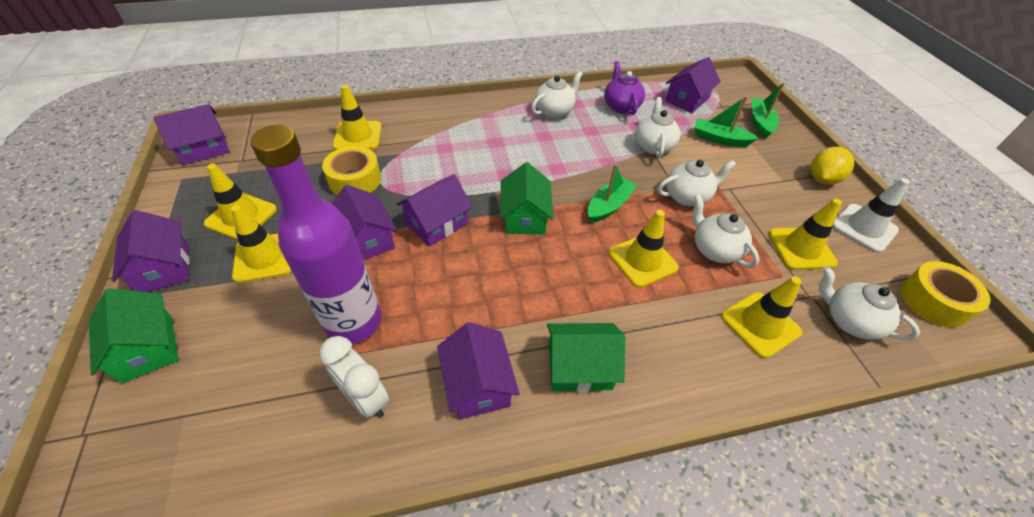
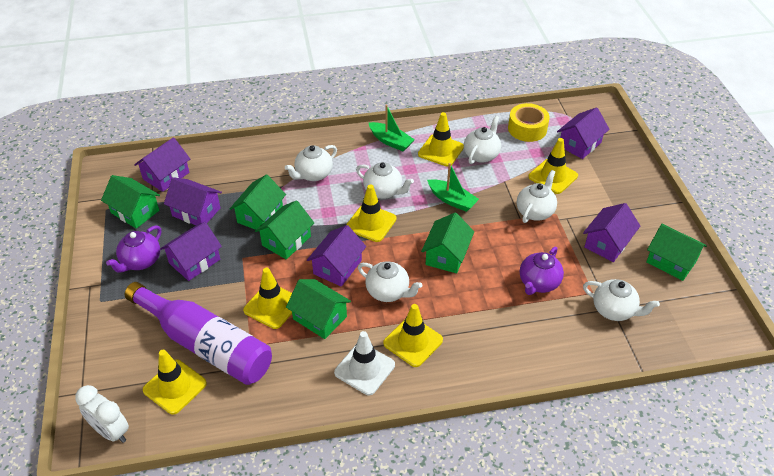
green boat: 3 -> 2
green house: 3 -> 6
purple teapot: 1 -> 2
white teapot: 5 -> 6
yellow lemon: 1 -> 0
yellow tape: 2 -> 1

